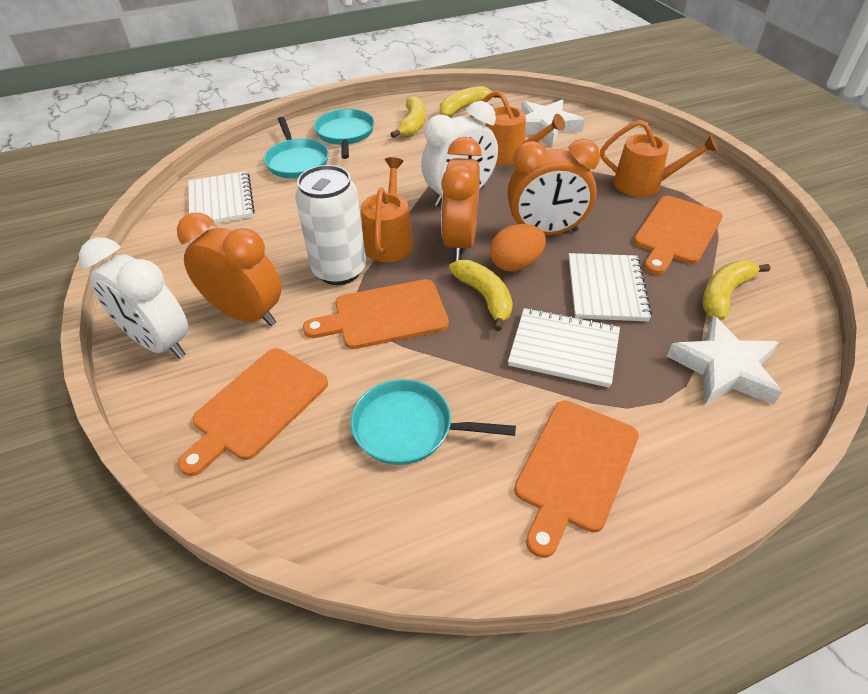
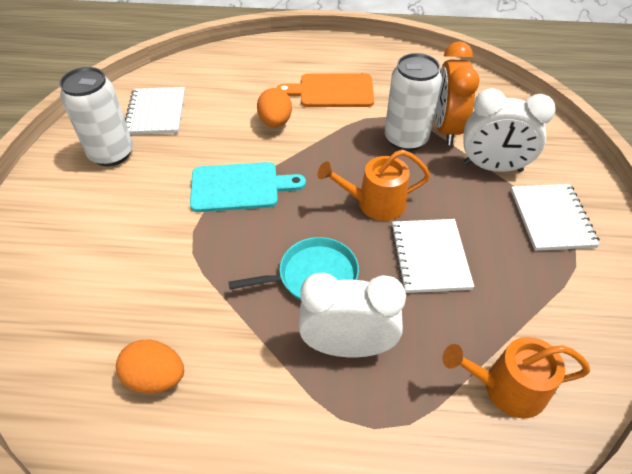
orange clock: 3 -> 1
orange cutting board: 4 -> 1
orange egg: 1 -> 2
orange watering can: 3 -> 2
turquoise cutting board: 0 -> 1
turquoise pan: 3 -> 1
white can: 1 -> 2
white star: 2 -> 0
yellow banana: 4 -> 0

